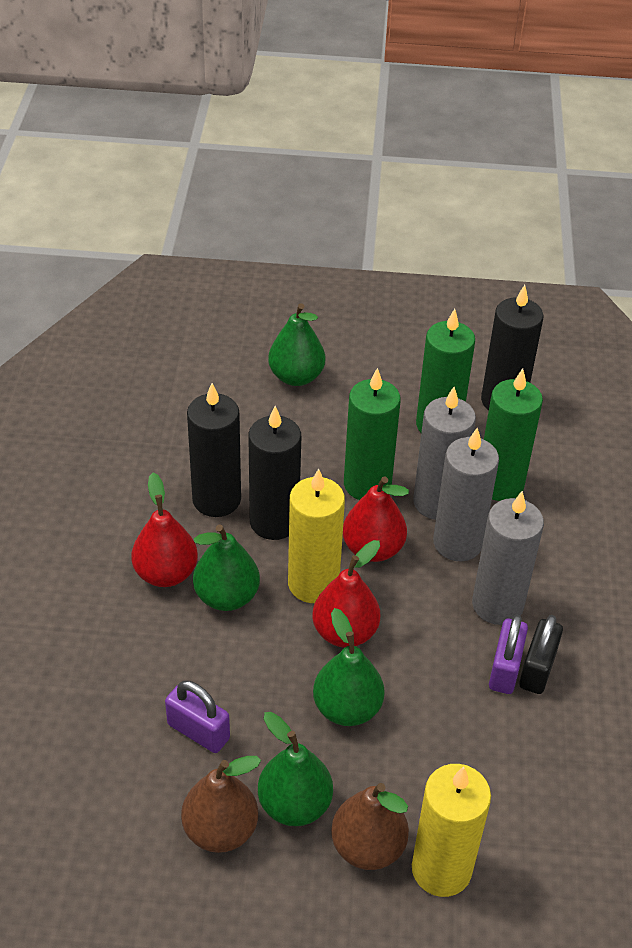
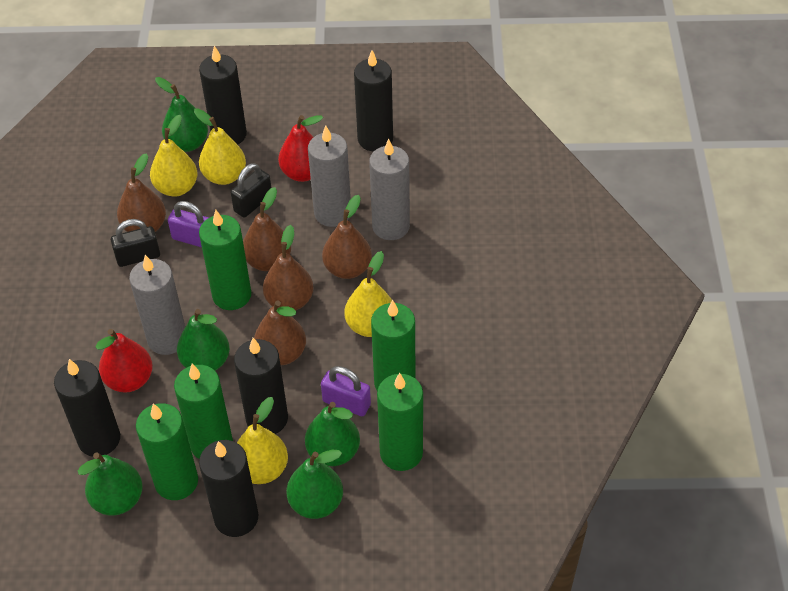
black candle: 3 -> 5
black padlock: 1 -> 2
brown pear: 2 -> 5
green candle: 3 -> 5
green pear: 4 -> 5
red pear: 3 -> 2
yellow candle: 2 -> 0
yellow pear: 0 -> 4

